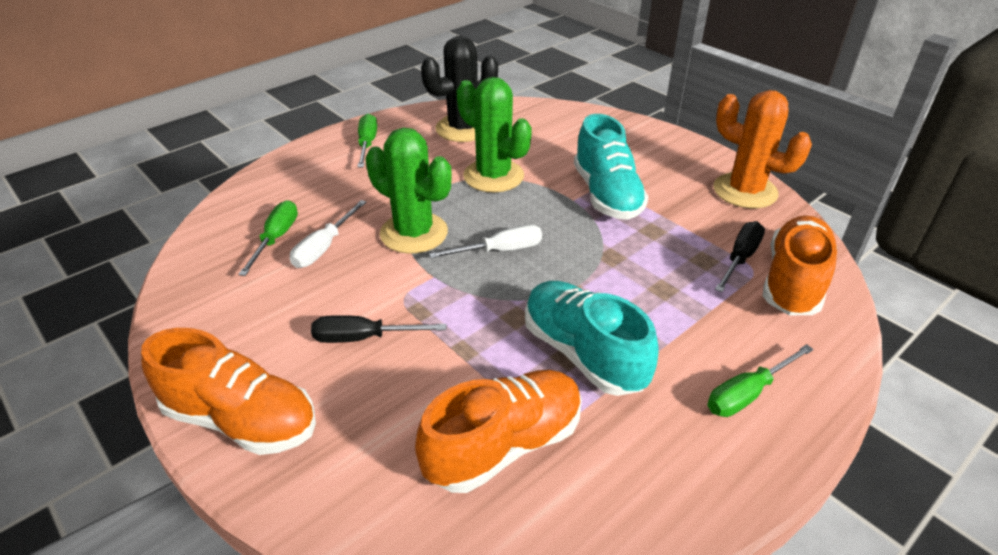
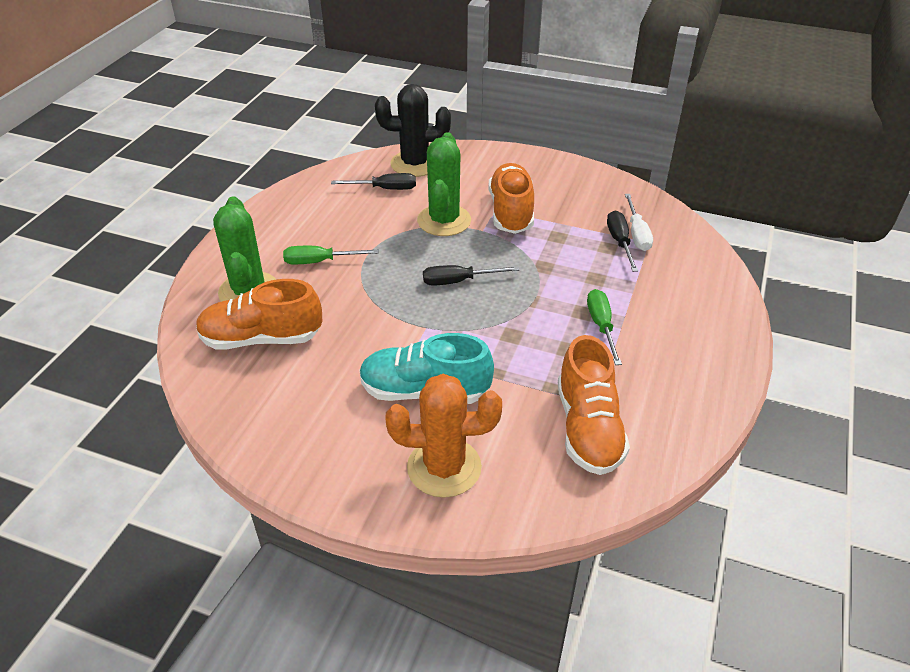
black screwdriver: 2 -> 3
green screwdriver: 3 -> 2
turquoise shoe: 2 -> 1
white screwdriver: 2 -> 1

